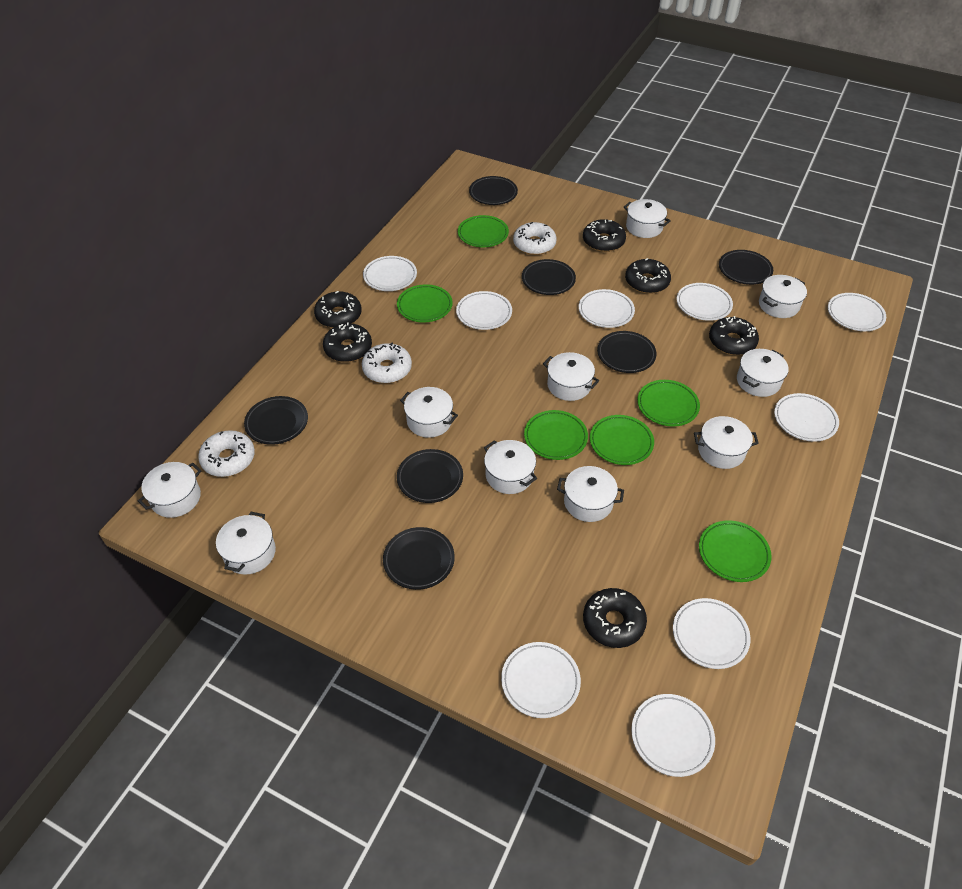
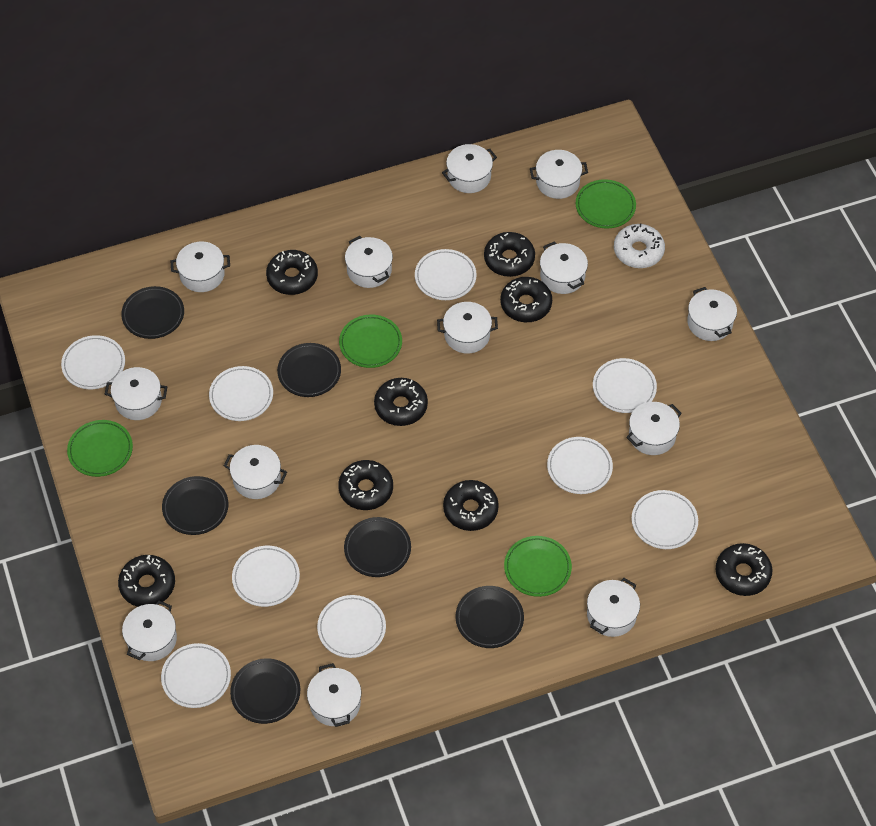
black donut: 6 -> 8
black plate: 7 -> 6
green plate: 6 -> 4
white donut: 3 -> 1
white pot: 10 -> 13

